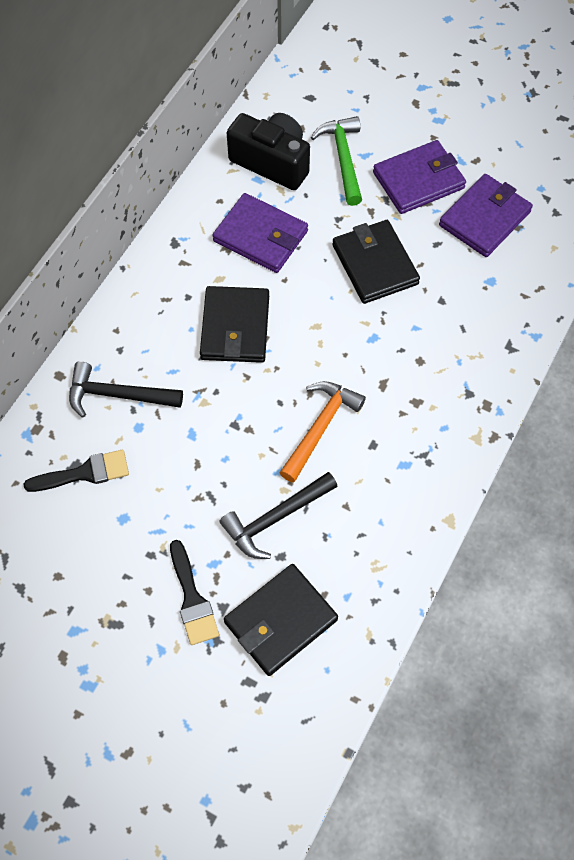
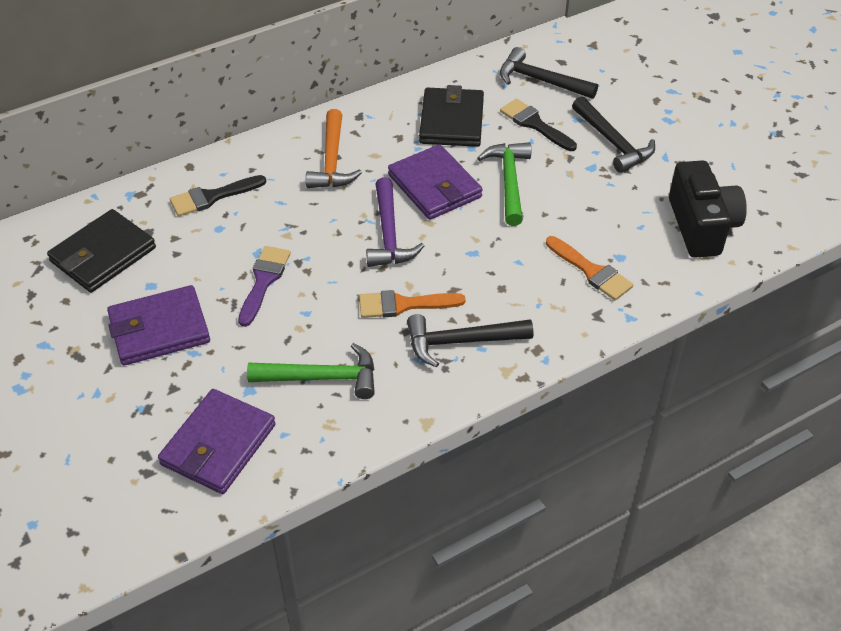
black hammer: 2 -> 3
black wallet: 3 -> 2
green hammer: 1 -> 2
orange brush: 0 -> 2
purple brush: 0 -> 1
purple hammer: 0 -> 1

